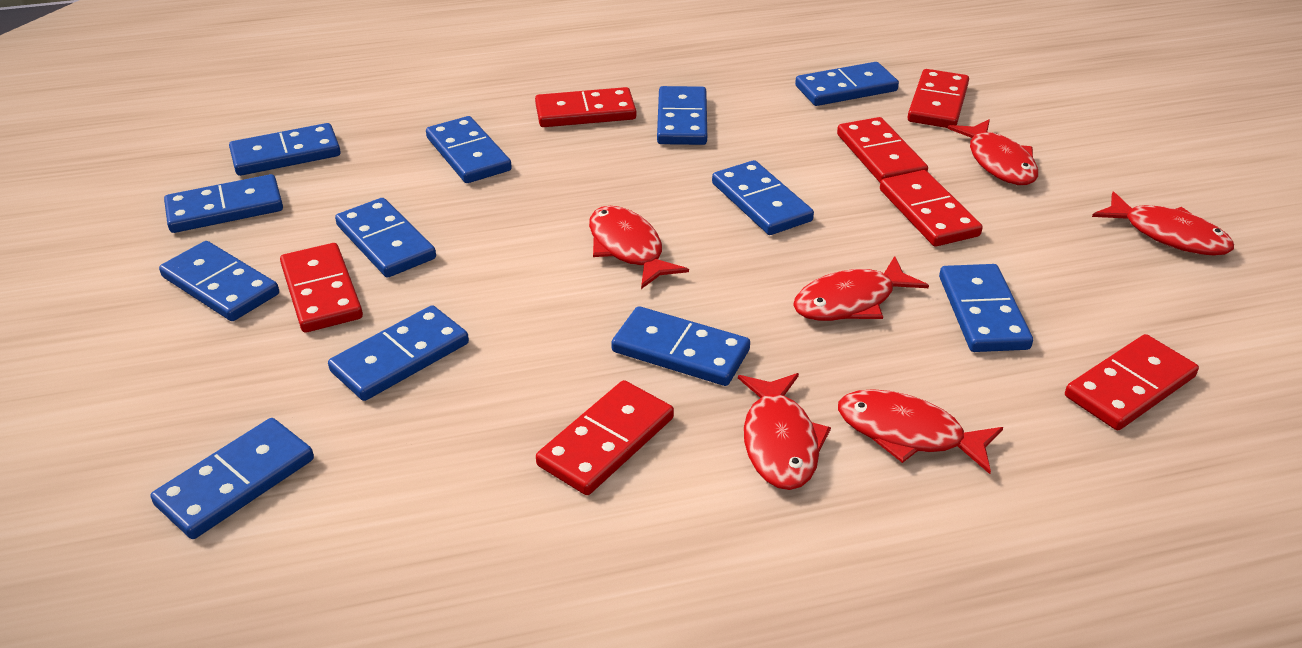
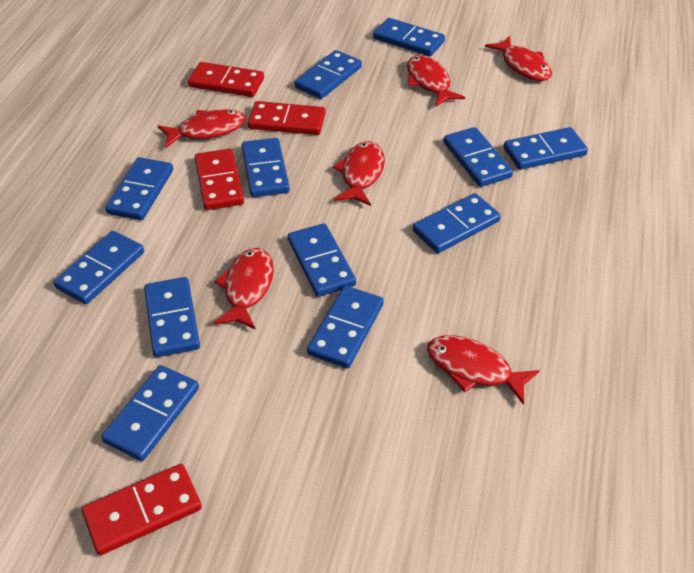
red domino: 7 -> 4

